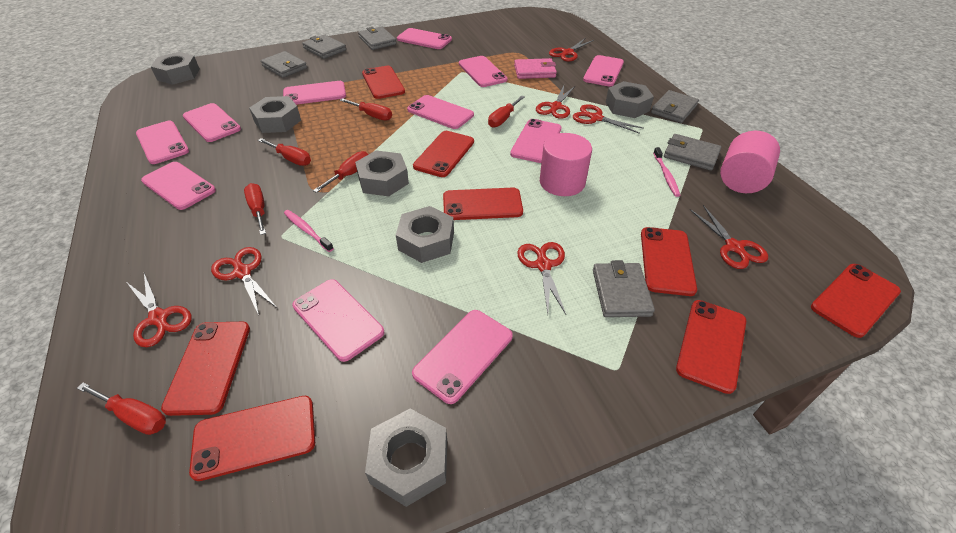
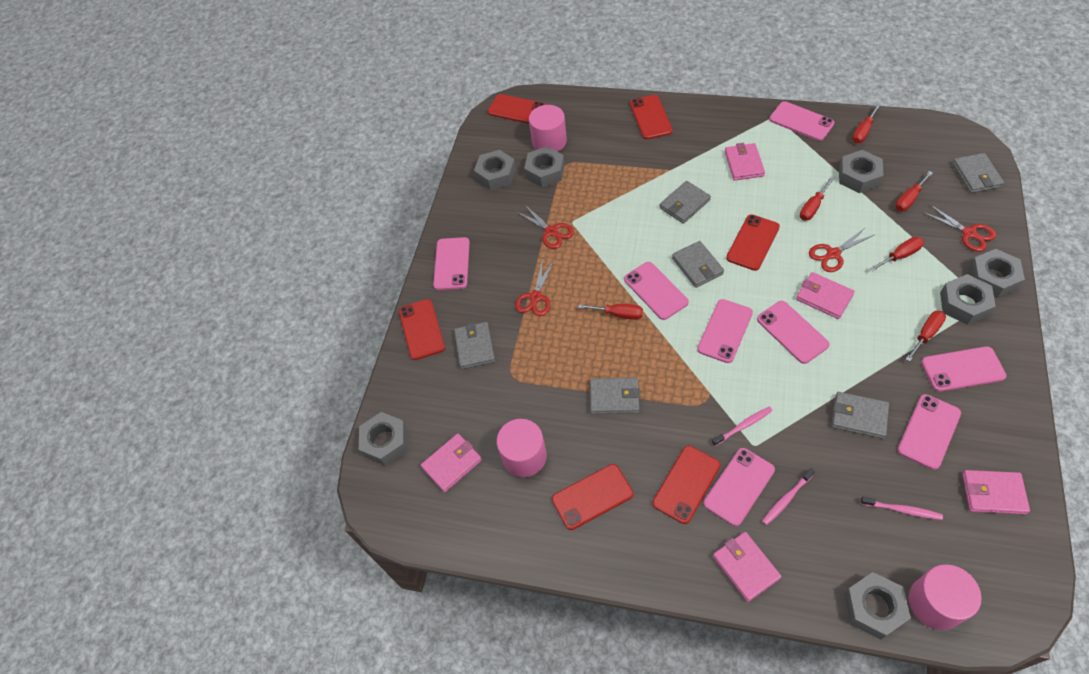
grey nut: 6 -> 7
pink cylinder: 2 -> 3
pink phone: 11 -> 8
pink toothbrush: 2 -> 3
pink wallet: 1 -> 5
red phone: 8 -> 6
red scissors: 7 -> 4

